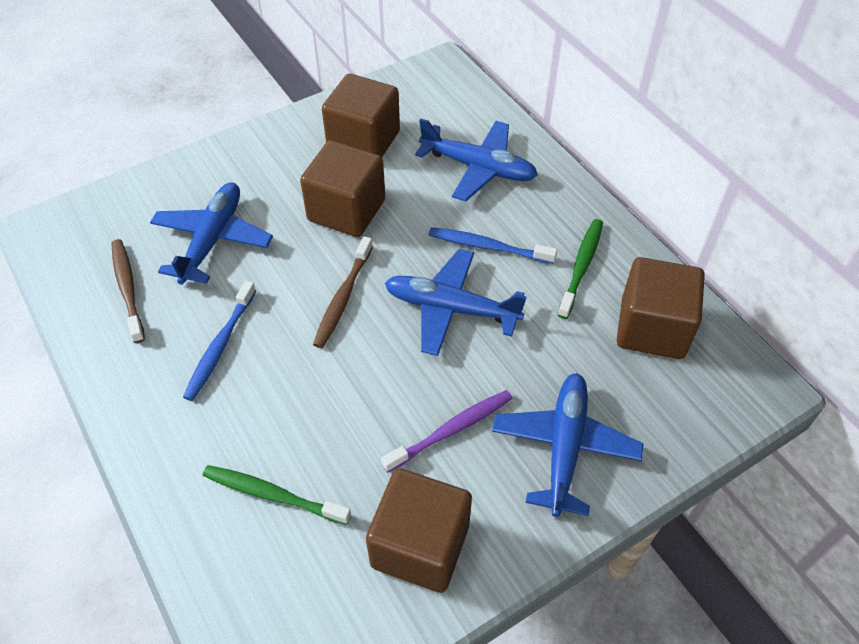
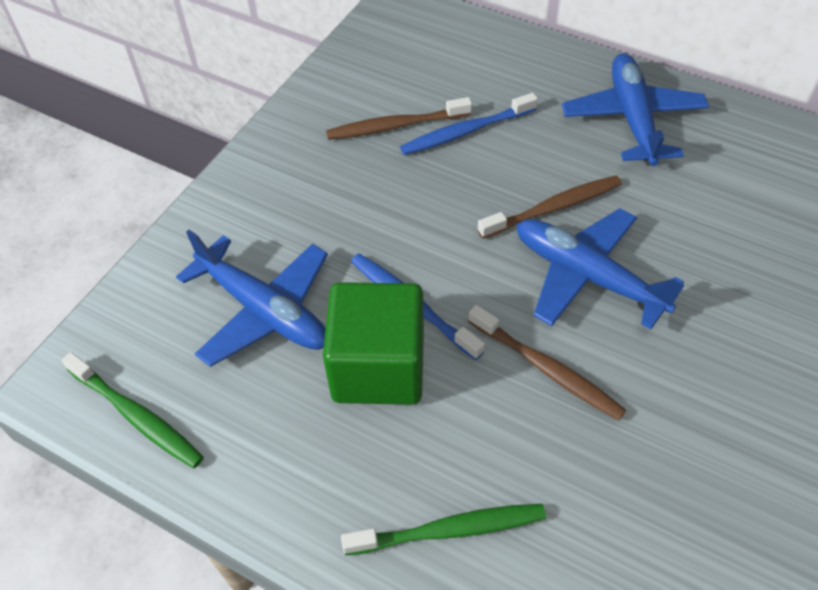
blue plane: 4 -> 3
brown cube: 4 -> 0
brown toothbrush: 2 -> 3
green cube: 0 -> 1
purple toothbrush: 1 -> 0

